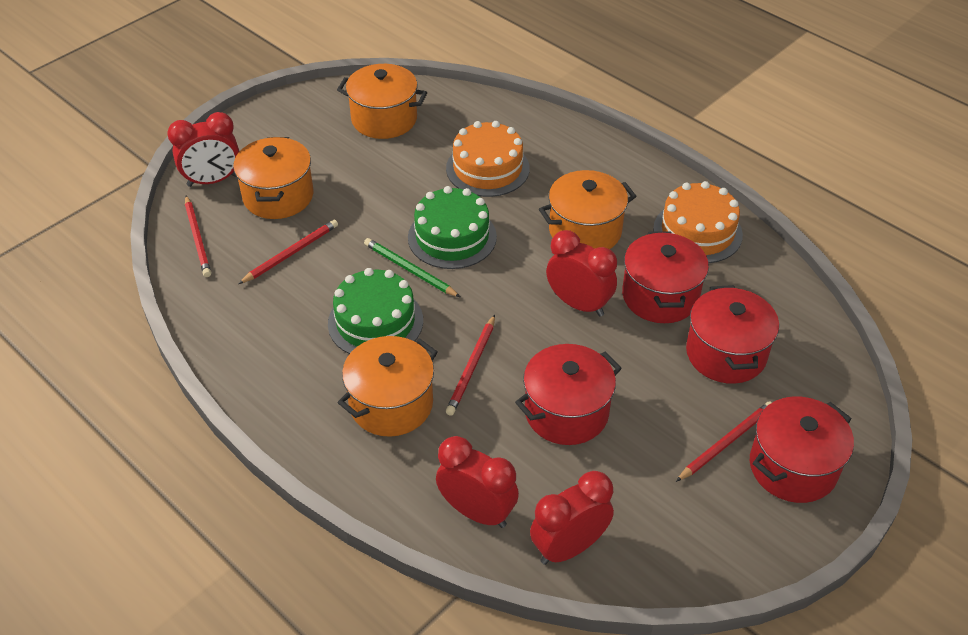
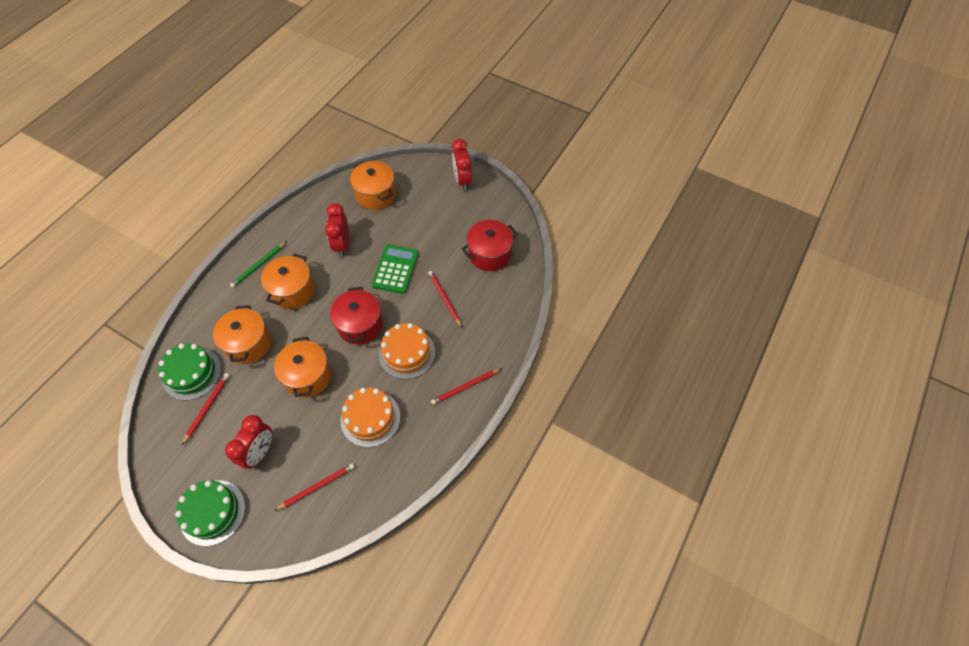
green calculator: 0 -> 1
red clock: 4 -> 3
red pot: 4 -> 2

